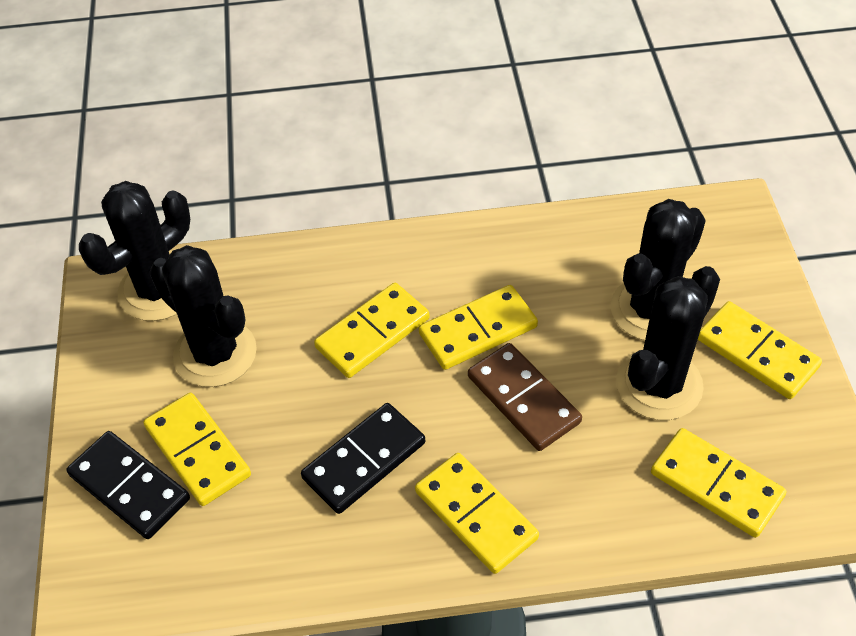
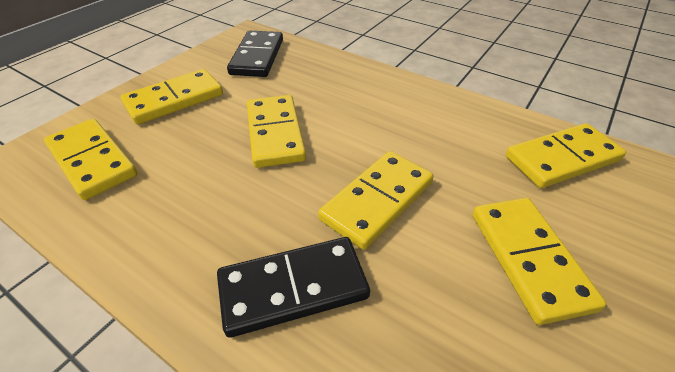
black cactus: 4 -> 0
brown domino: 1 -> 0

